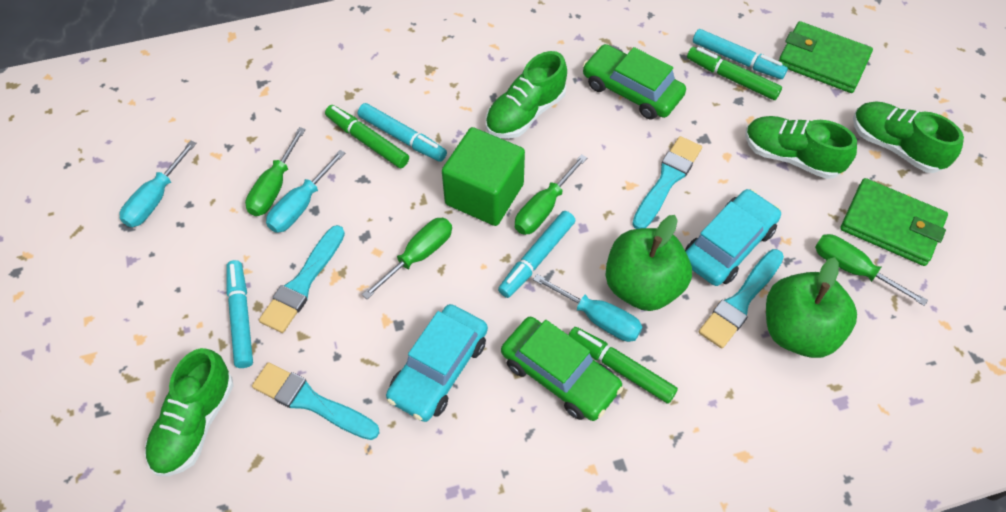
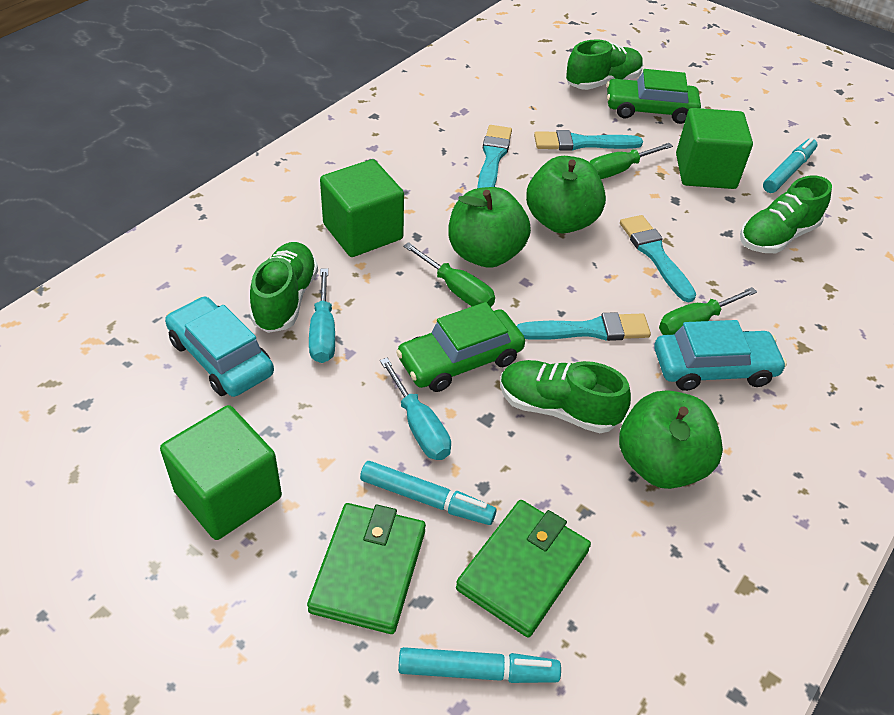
green apple: 2 -> 3
green cube: 1 -> 3
green marker: 3 -> 0
green screwdriver: 4 -> 3
turquoise marker: 4 -> 3
turquoise screwdriver: 3 -> 2

